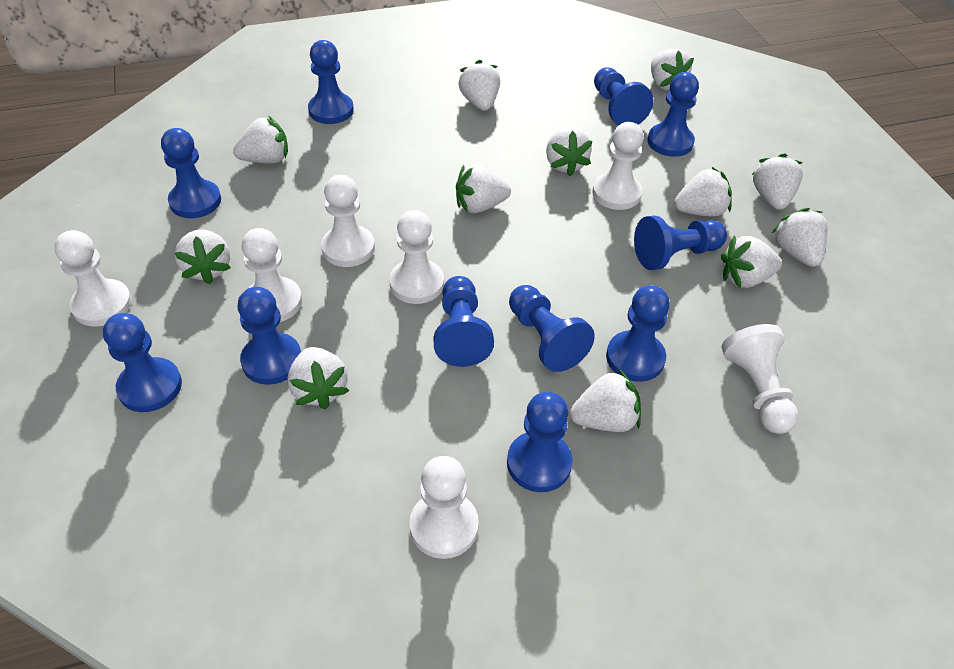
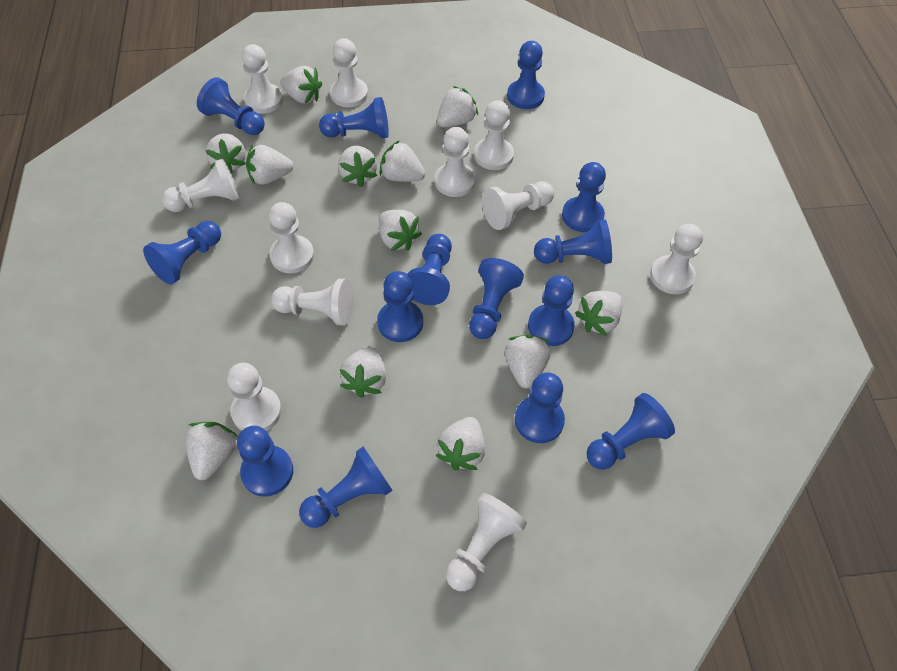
blue pawn: 11 -> 14
white pawn: 7 -> 11

